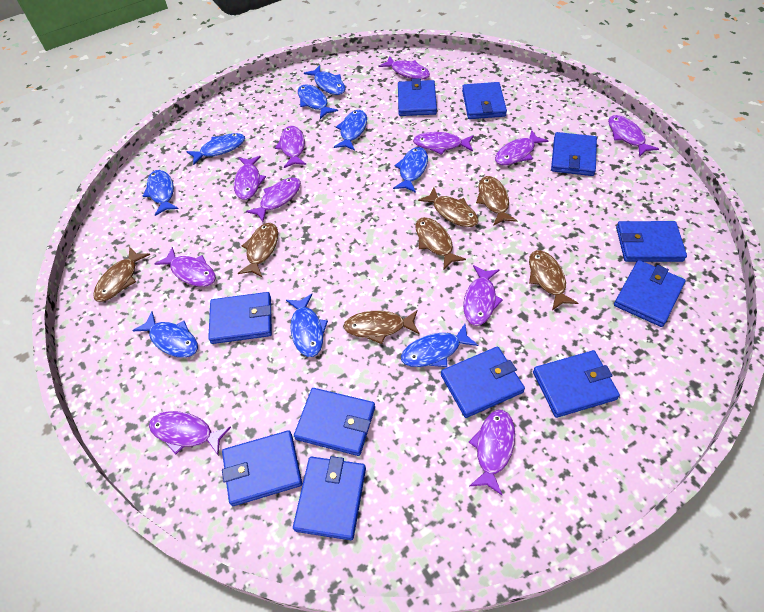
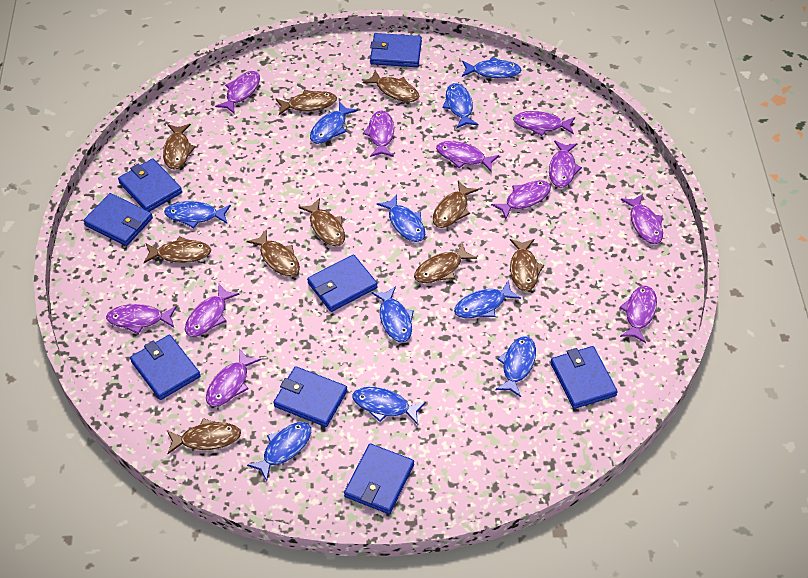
blue fish: 9 -> 10
blue wallet: 11 -> 8
brown fish: 7 -> 10

